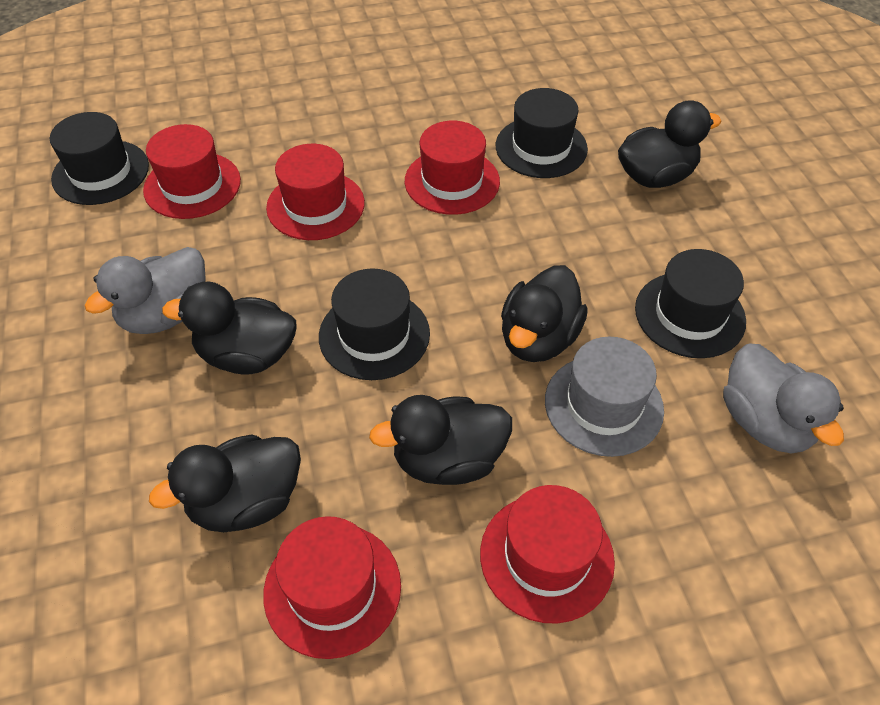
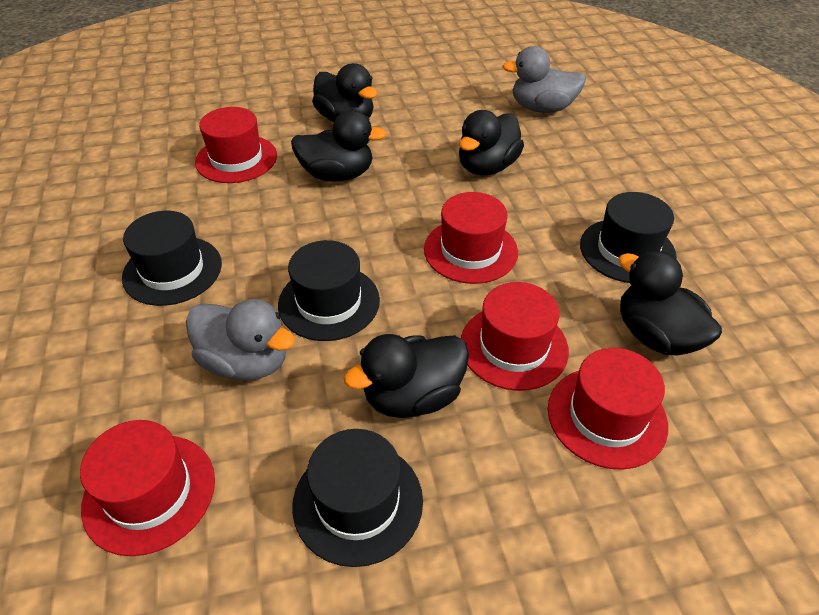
grey hat: 1 -> 0

